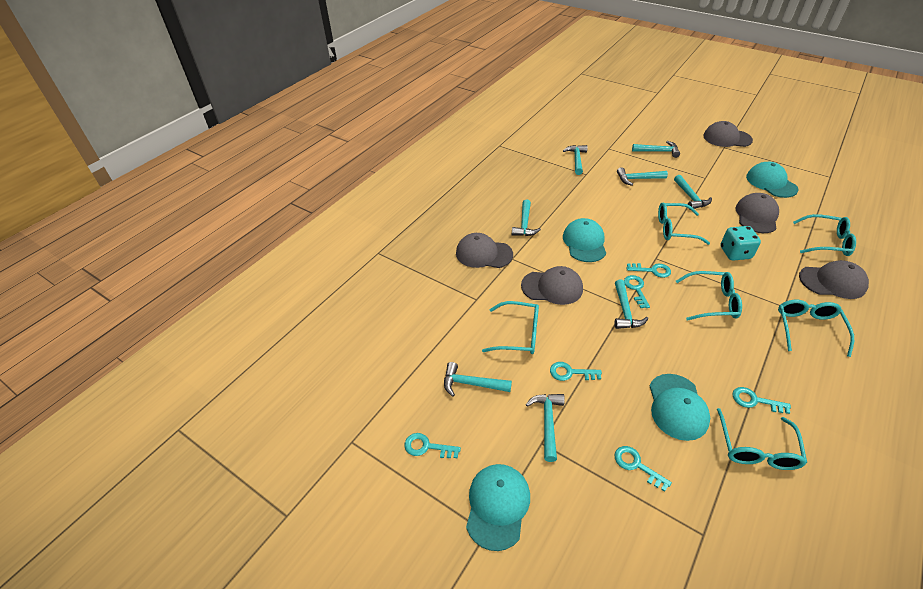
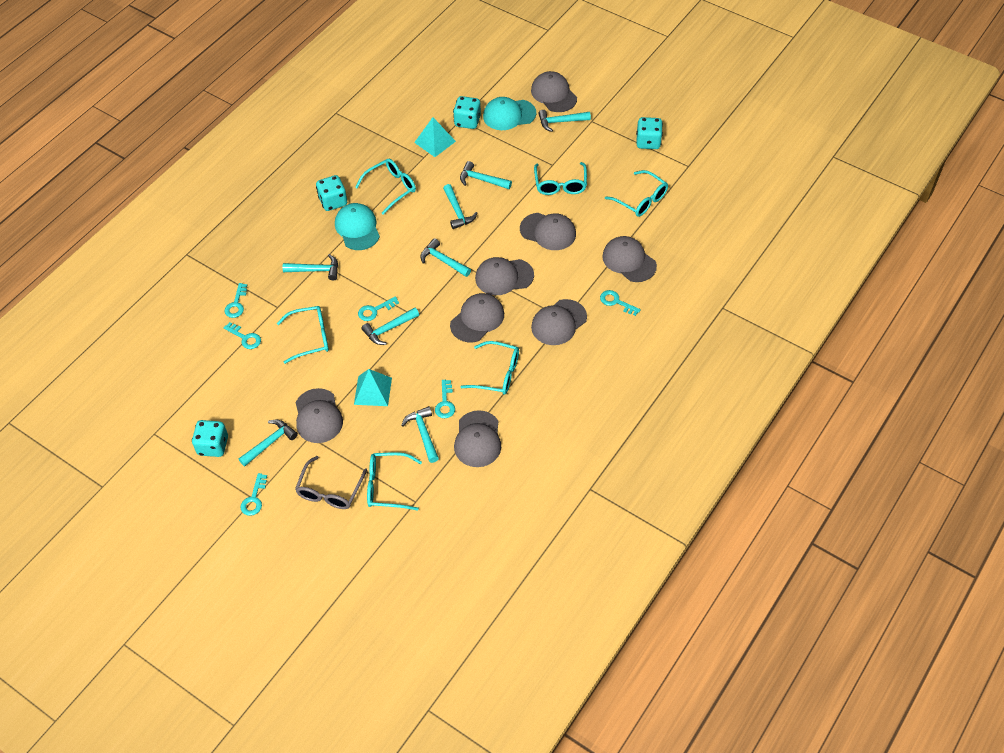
grey cap: 5 -> 8
grey glasses: 0 -> 1
turquoise cap: 4 -> 2
turquoise dice: 1 -> 4
turquoise pyramid: 0 -> 2

